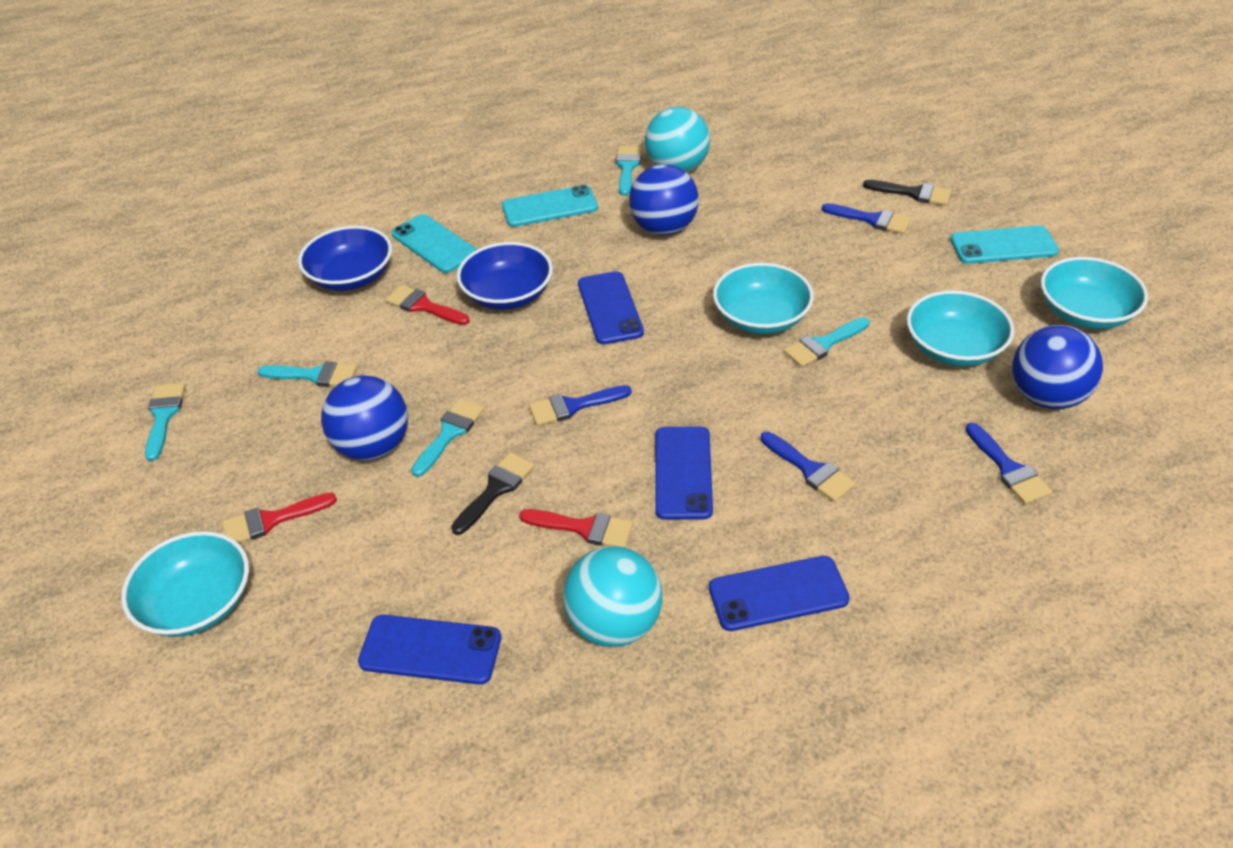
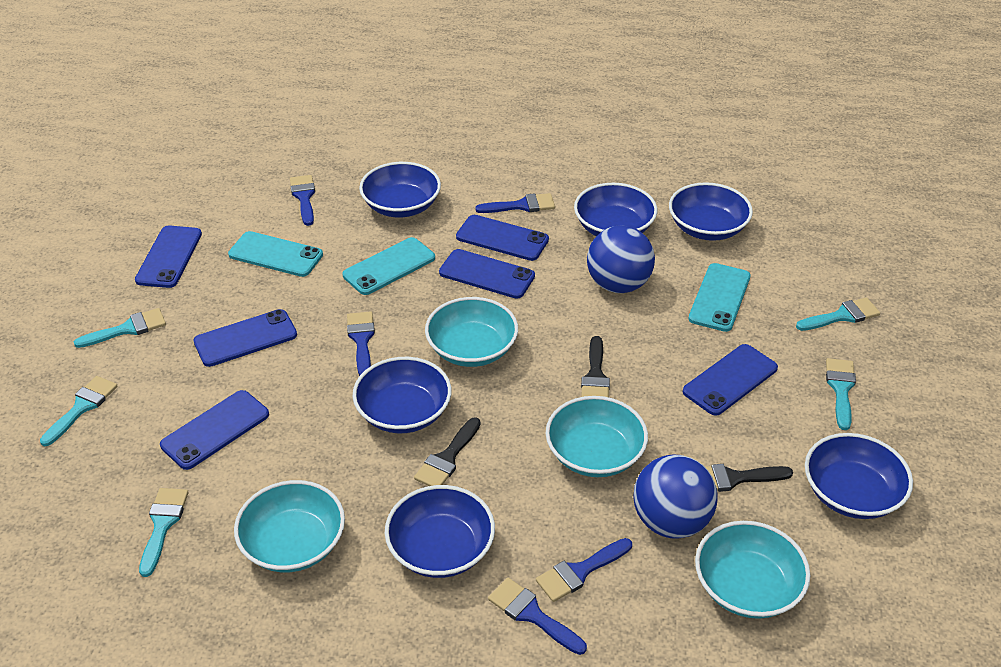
black brush: 2 -> 3
blue ball: 3 -> 2
blue bowl: 2 -> 6
blue brush: 4 -> 5
blue phone: 4 -> 6
red brush: 3 -> 0
turquoise ball: 2 -> 0

